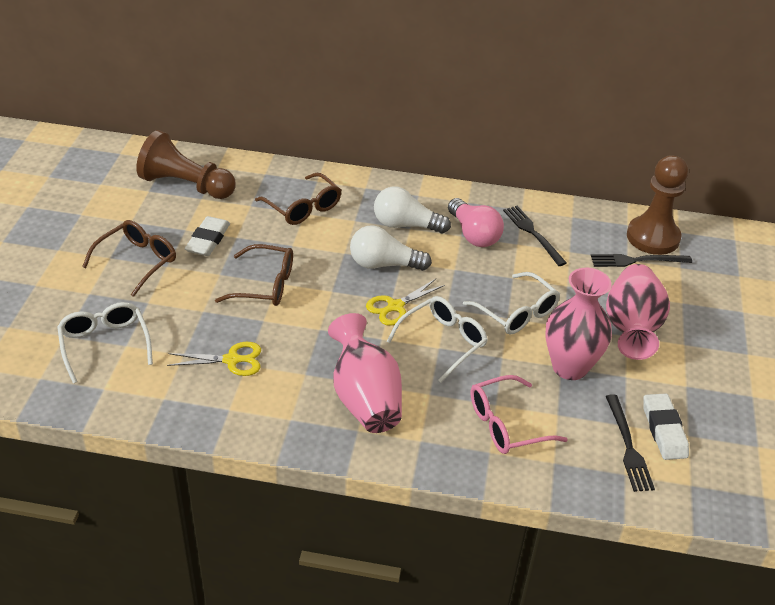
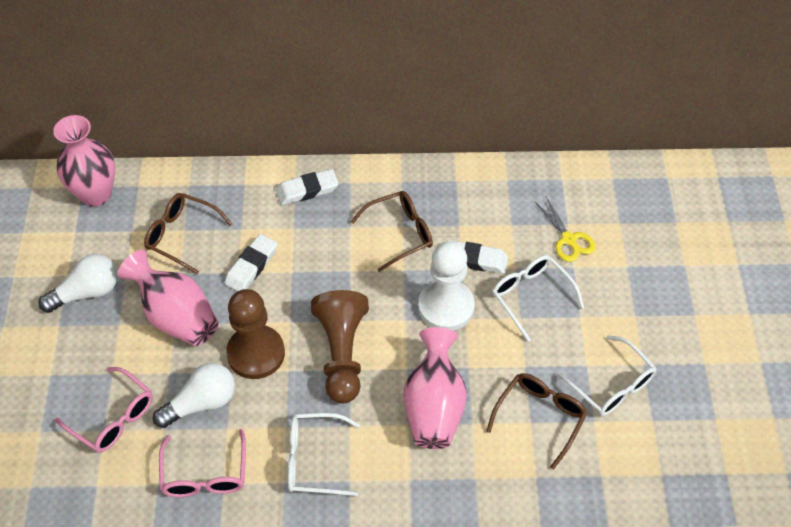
black fork: 3 -> 0
pink glasses: 1 -> 2
pink light bulb: 1 -> 0
white eraser: 2 -> 3
white pawn: 0 -> 1
yellow scissors: 2 -> 1

